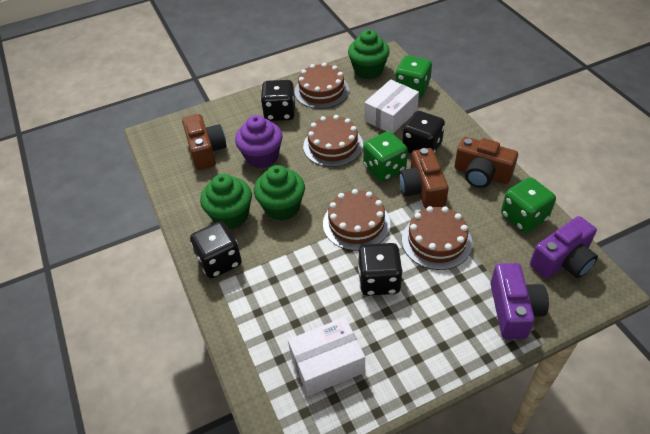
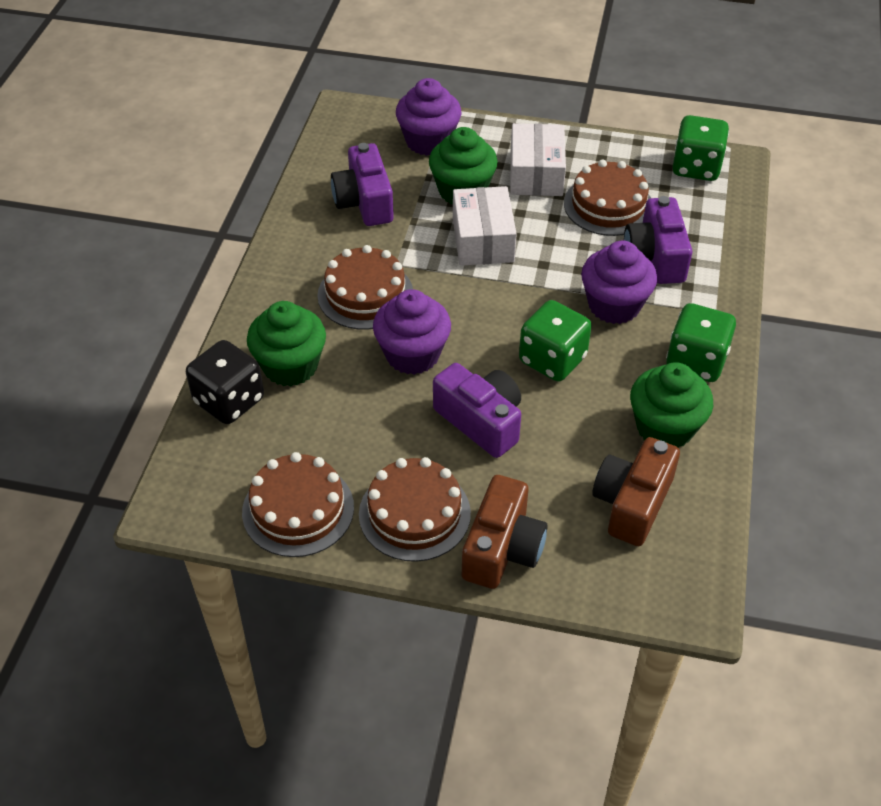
black dice: 4 -> 1
brown camera: 3 -> 2
purple camera: 2 -> 3
purple cupcake: 1 -> 3

